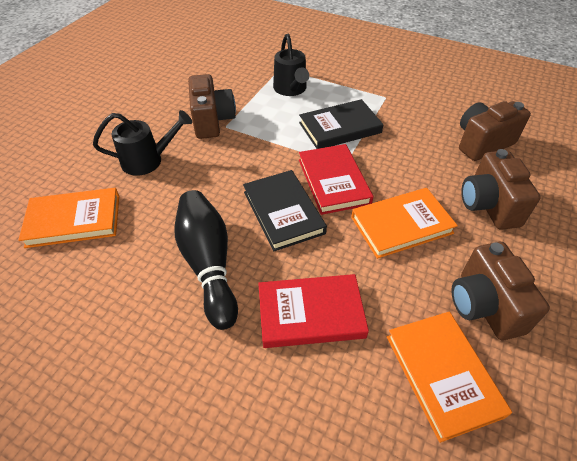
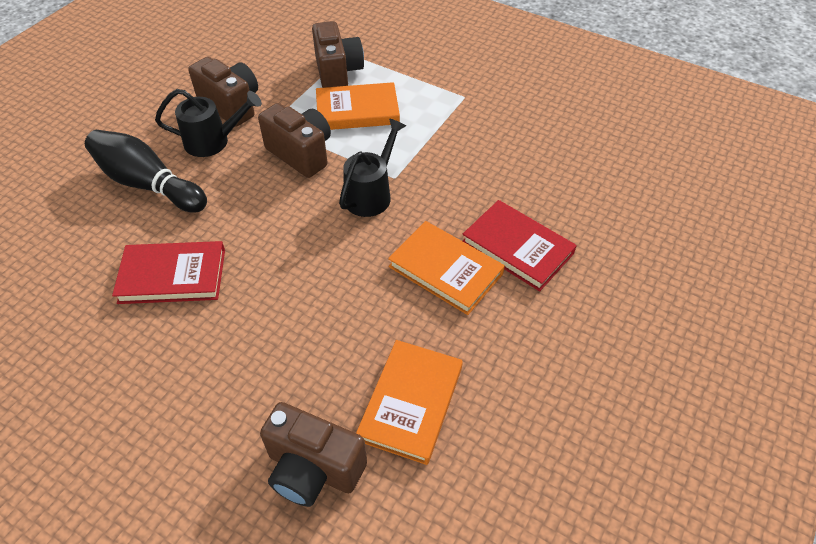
black book: 2 -> 0

